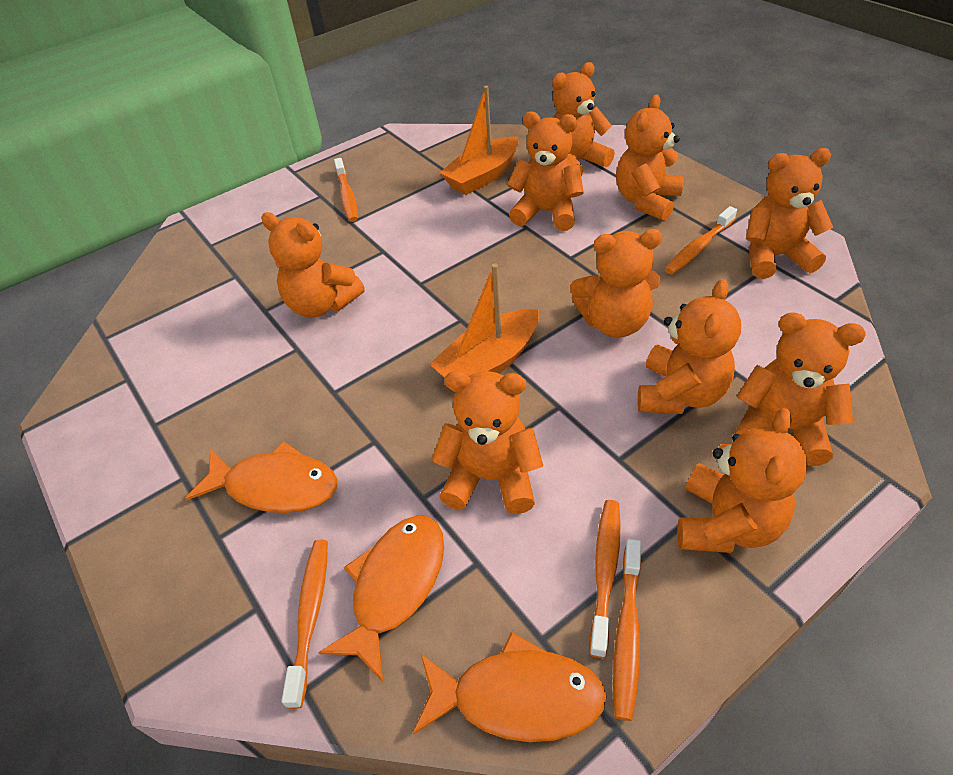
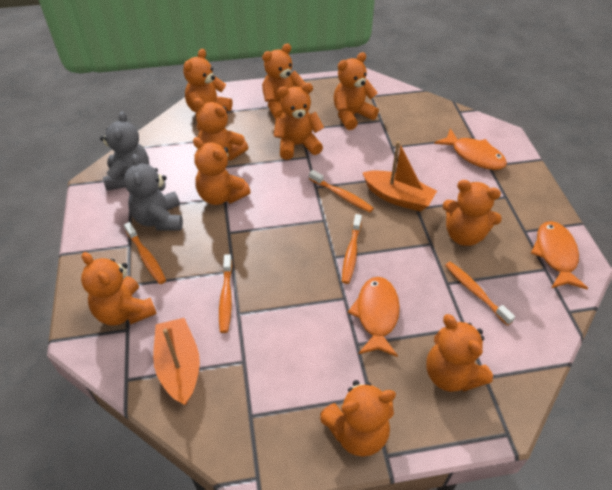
grey teddy bear: 0 -> 2

